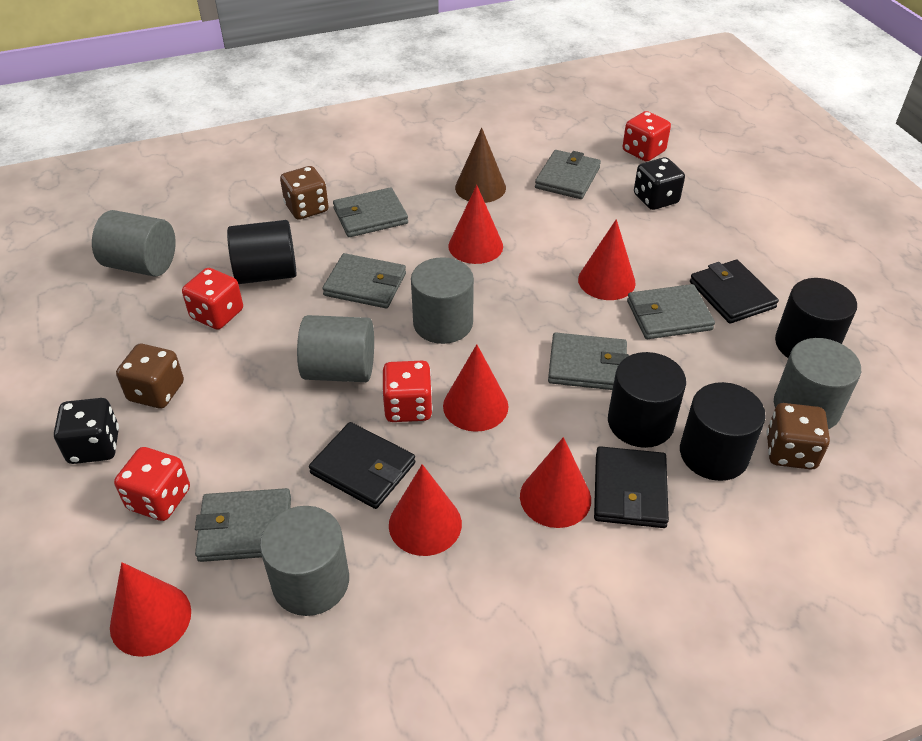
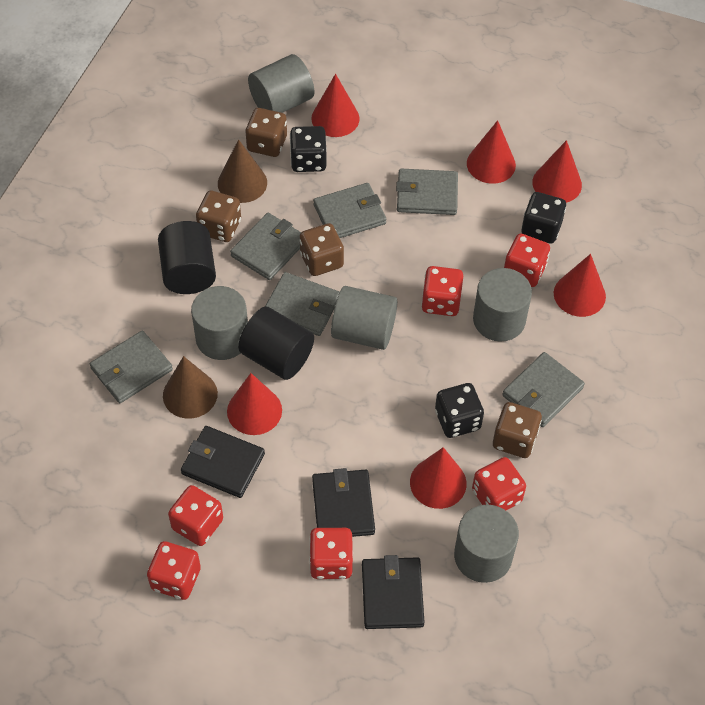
black cylinder: 4 -> 2
black dice: 2 -> 3
brown cone: 1 -> 2
brown dice: 3 -> 4
red dice: 4 -> 6

